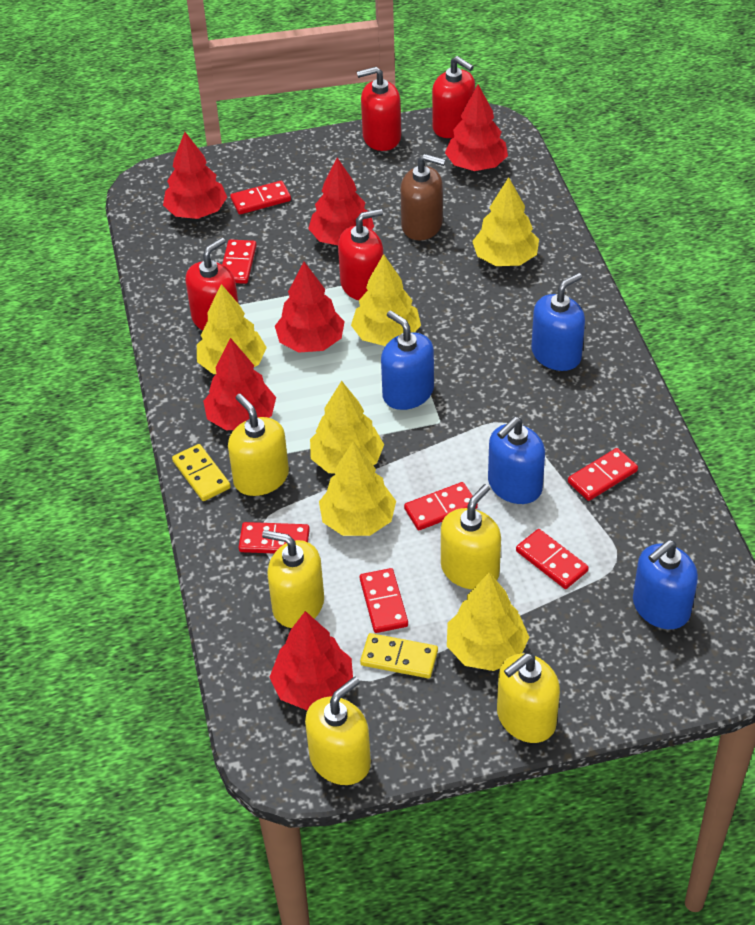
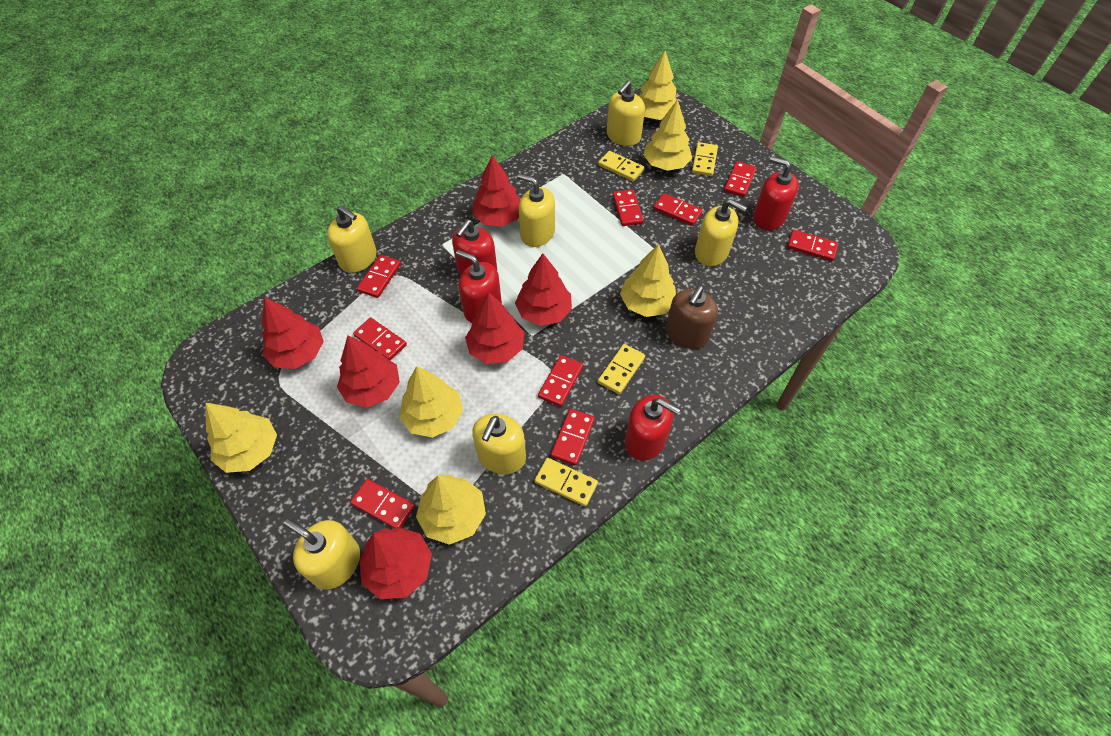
blue soap dispenser: 4 -> 0
red domino: 7 -> 9
yellow domino: 2 -> 4
yellow soap dispenser: 5 -> 6

